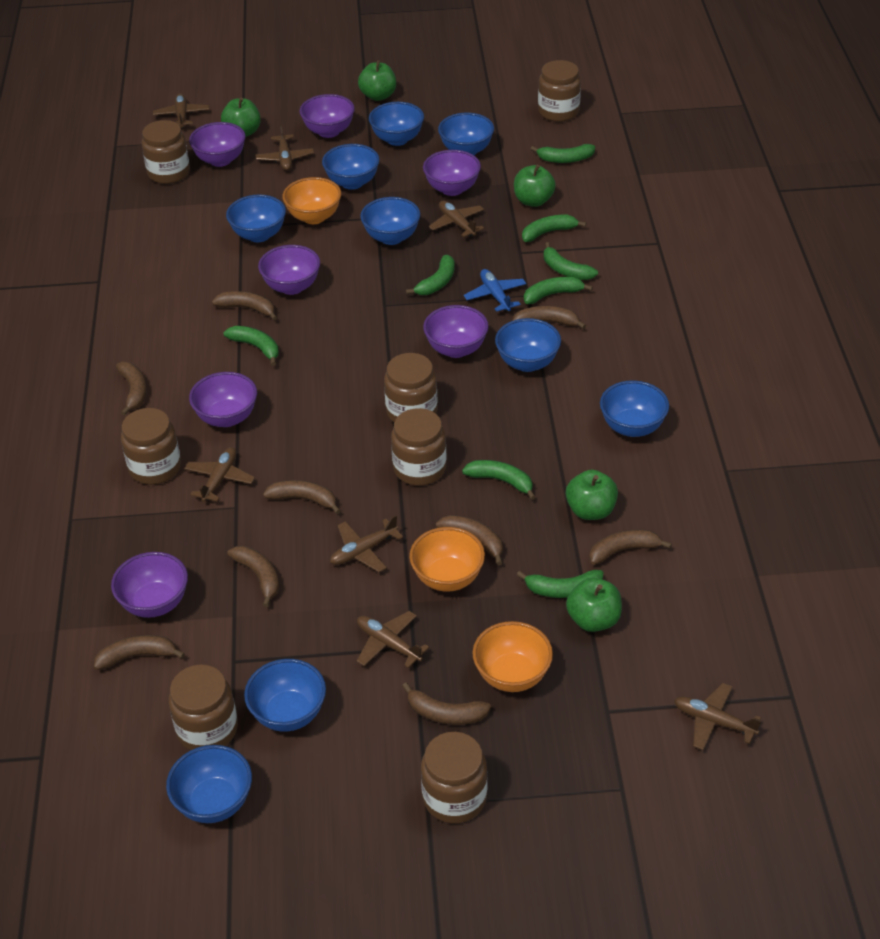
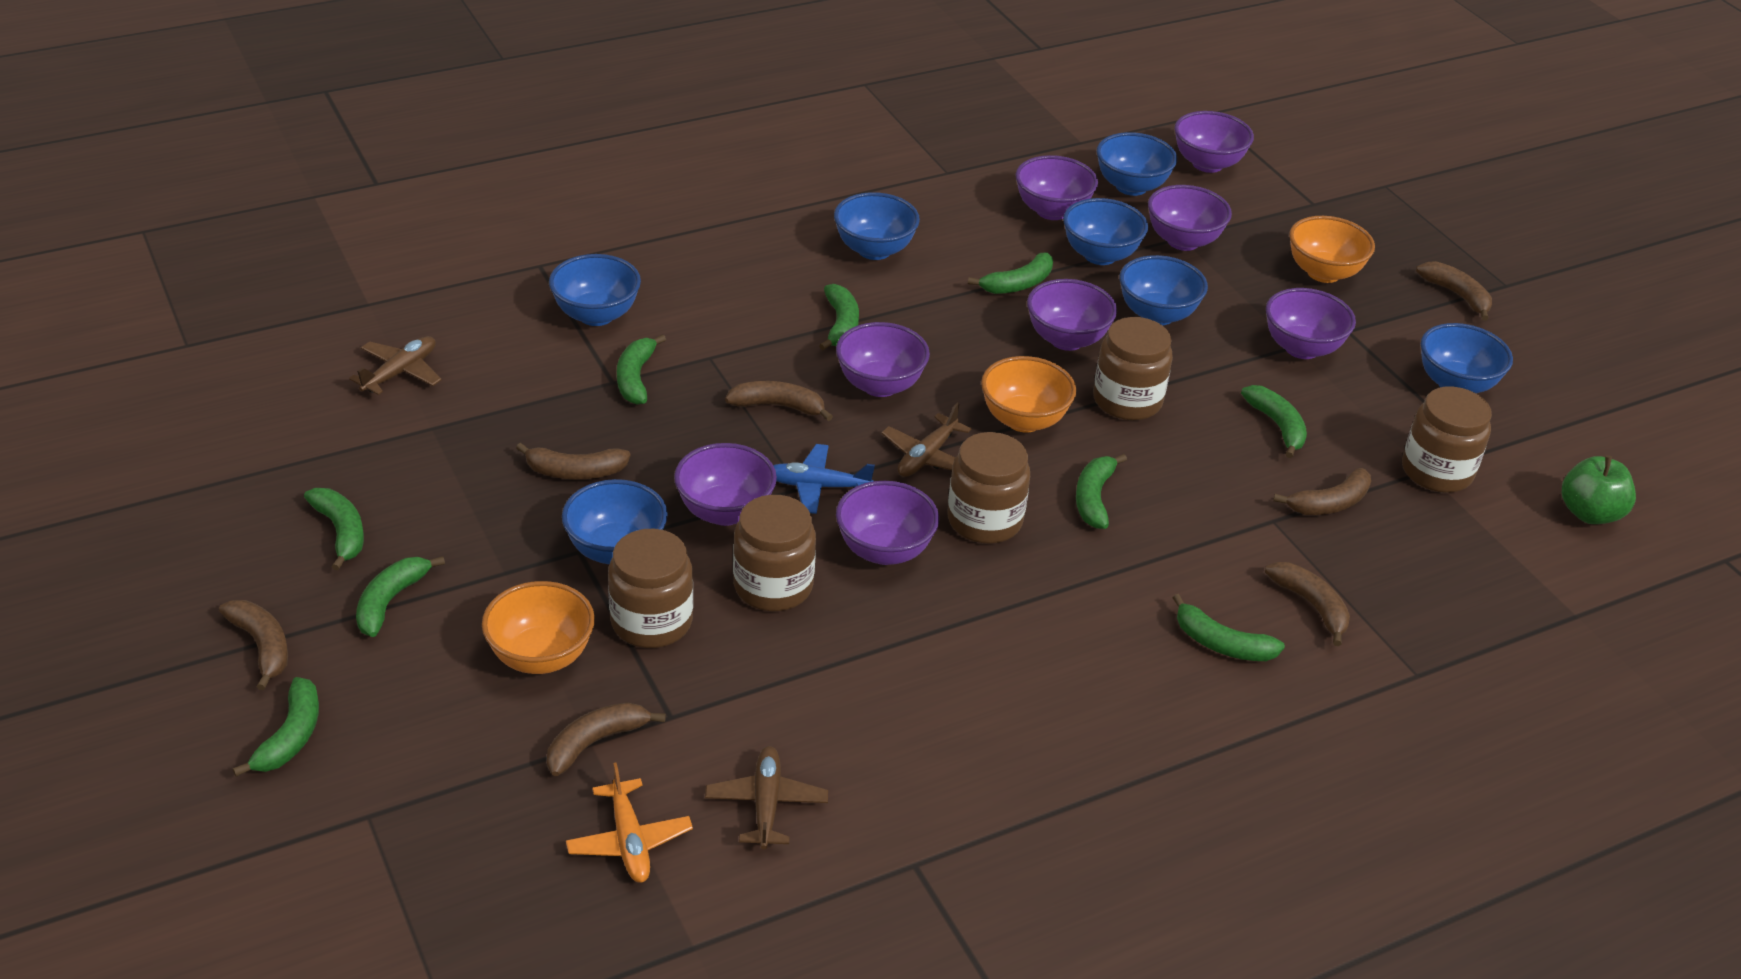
blue bowl: 9 -> 7
brown banana: 9 -> 7
brown jar: 7 -> 5
brown plane: 7 -> 3
green apple: 5 -> 1
green banana: 8 -> 9
orange plane: 0 -> 1
purple bowl: 7 -> 8

